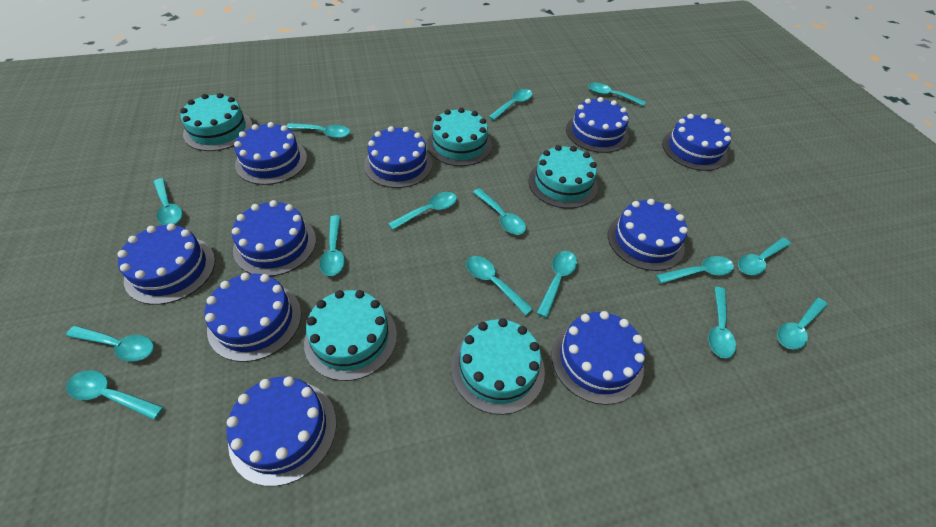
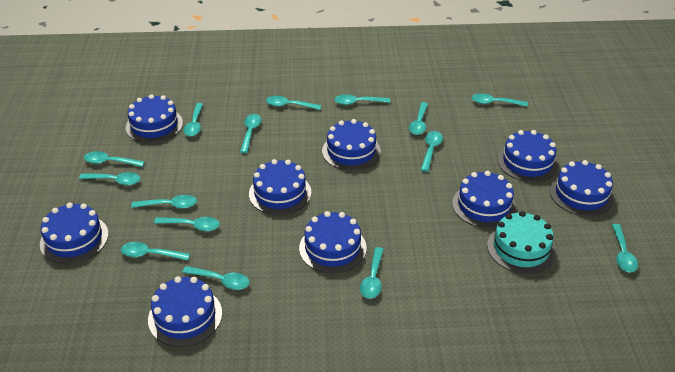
blue cake: 10 -> 9
turquoise cake: 5 -> 1

